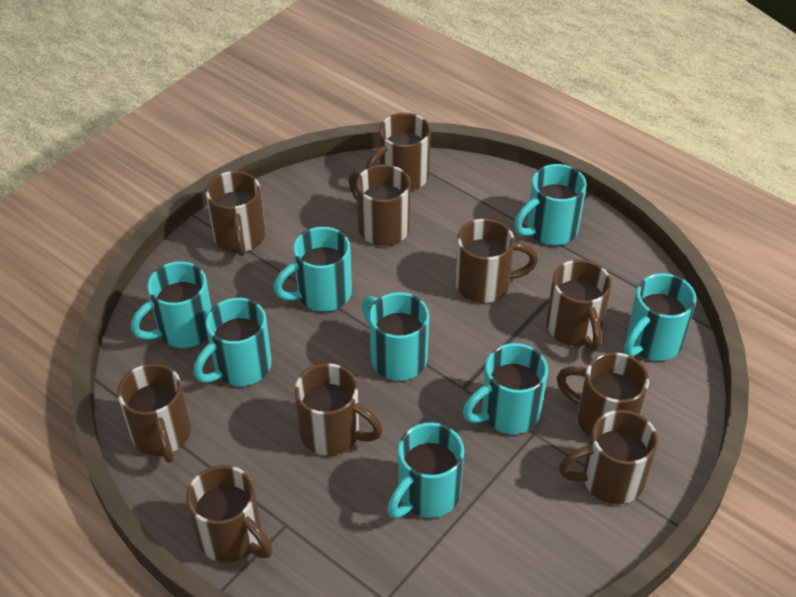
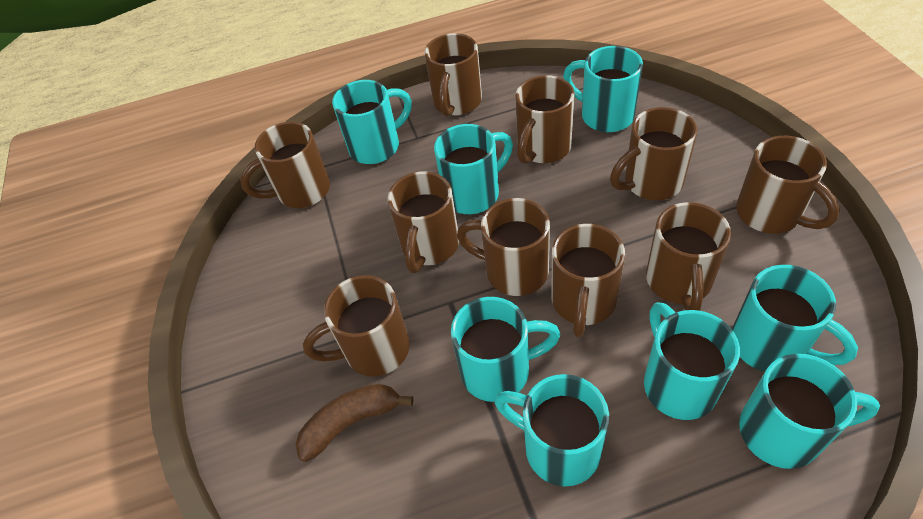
brown banana: 0 -> 1

